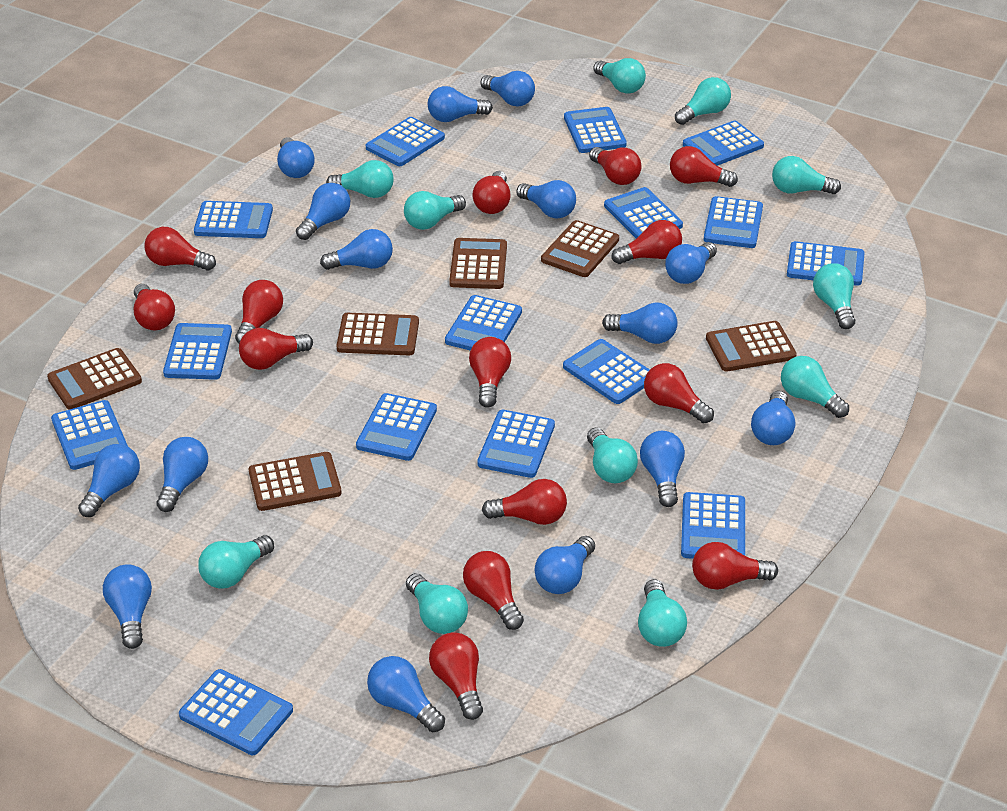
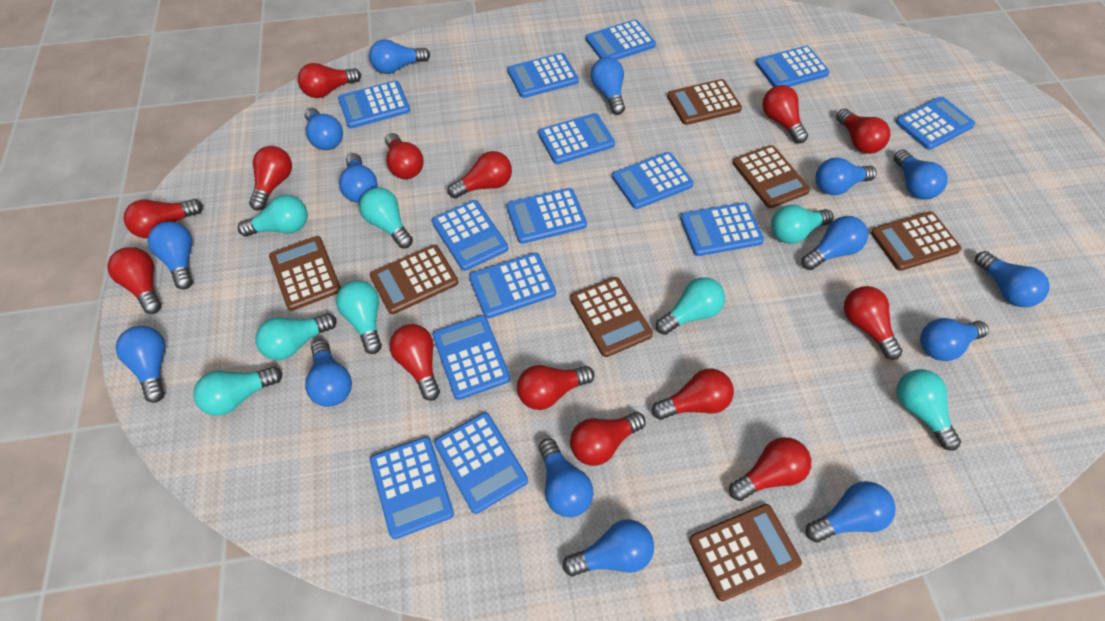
blue calculator: 15 -> 14
brown calculator: 6 -> 7
turquoise light bulb: 11 -> 8

